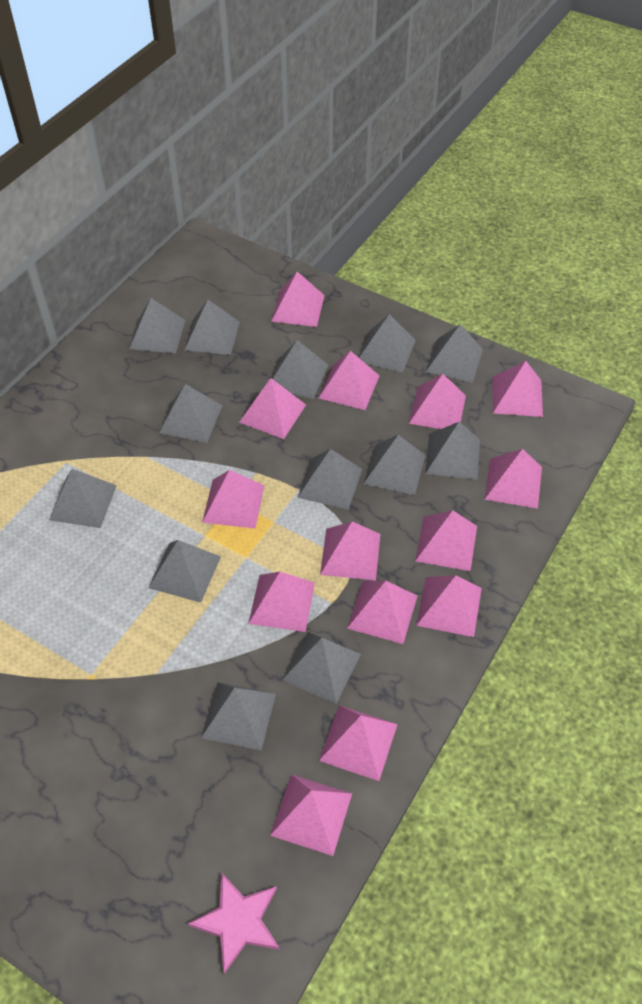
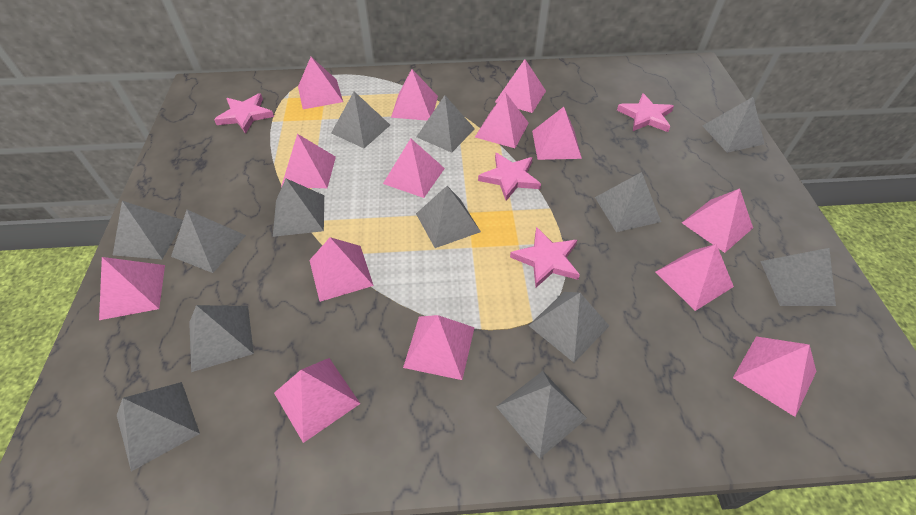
pink star: 1 -> 4

